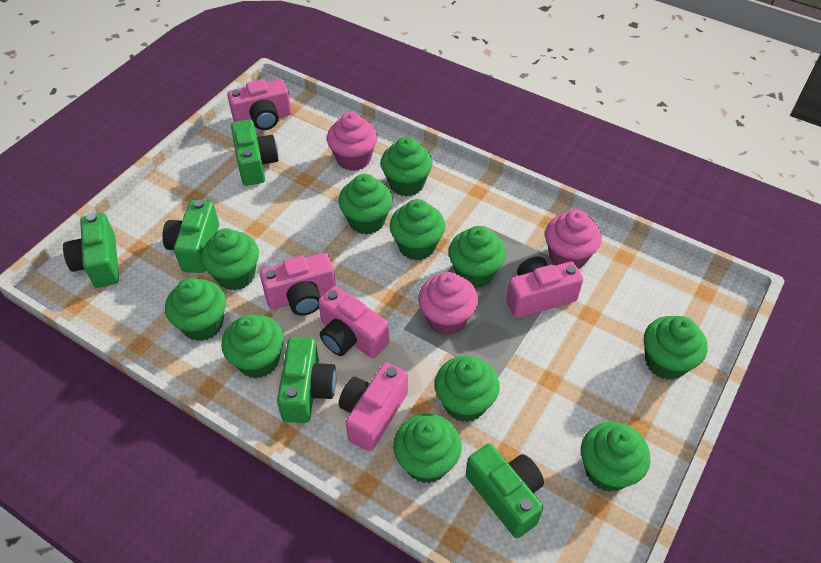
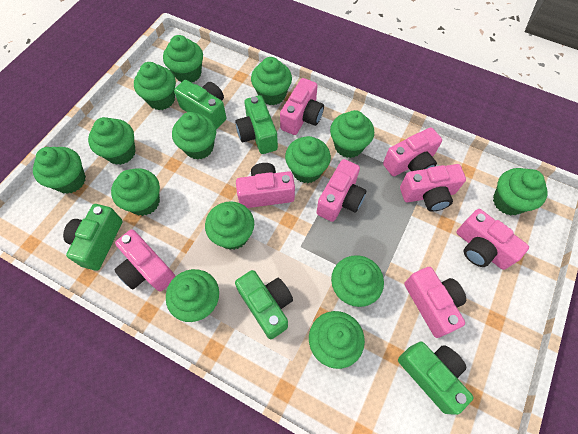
green cupcake: 11 -> 14
pink camera: 5 -> 8
pink cupcake: 3 -> 0

